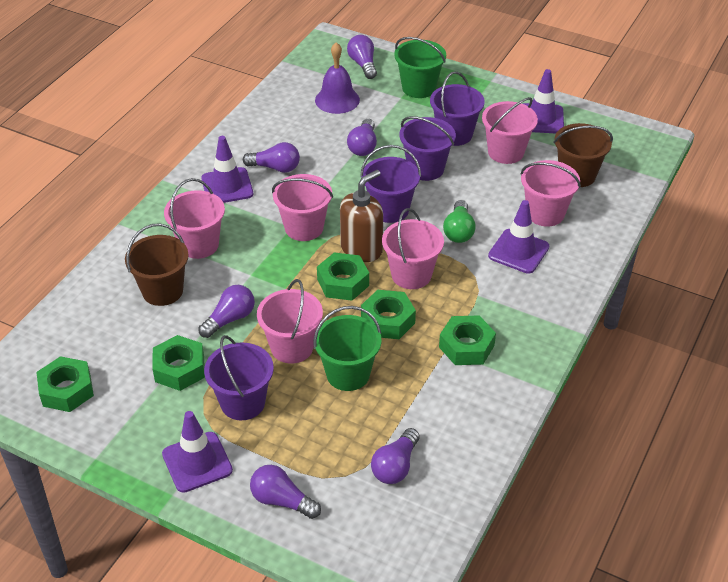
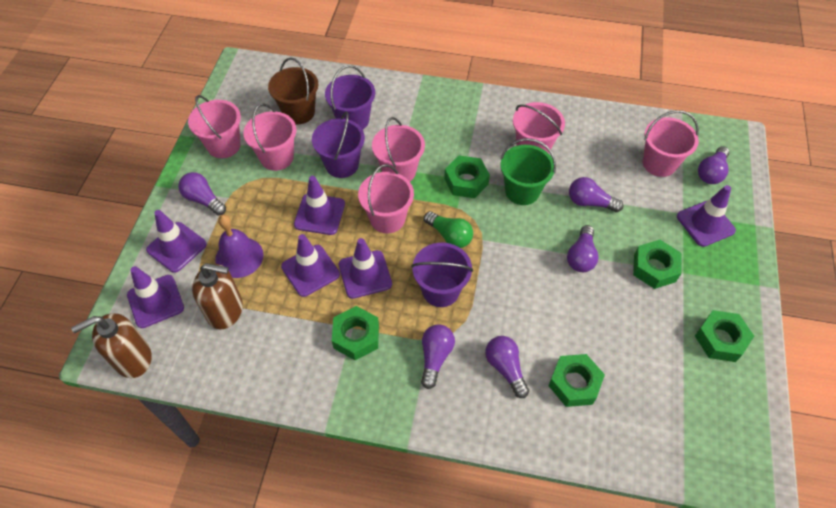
brown bucket: 2 -> 1
brown soap dispenser: 1 -> 2
green bucket: 2 -> 1
purple bucket: 4 -> 3
purple traffic cone: 4 -> 6

